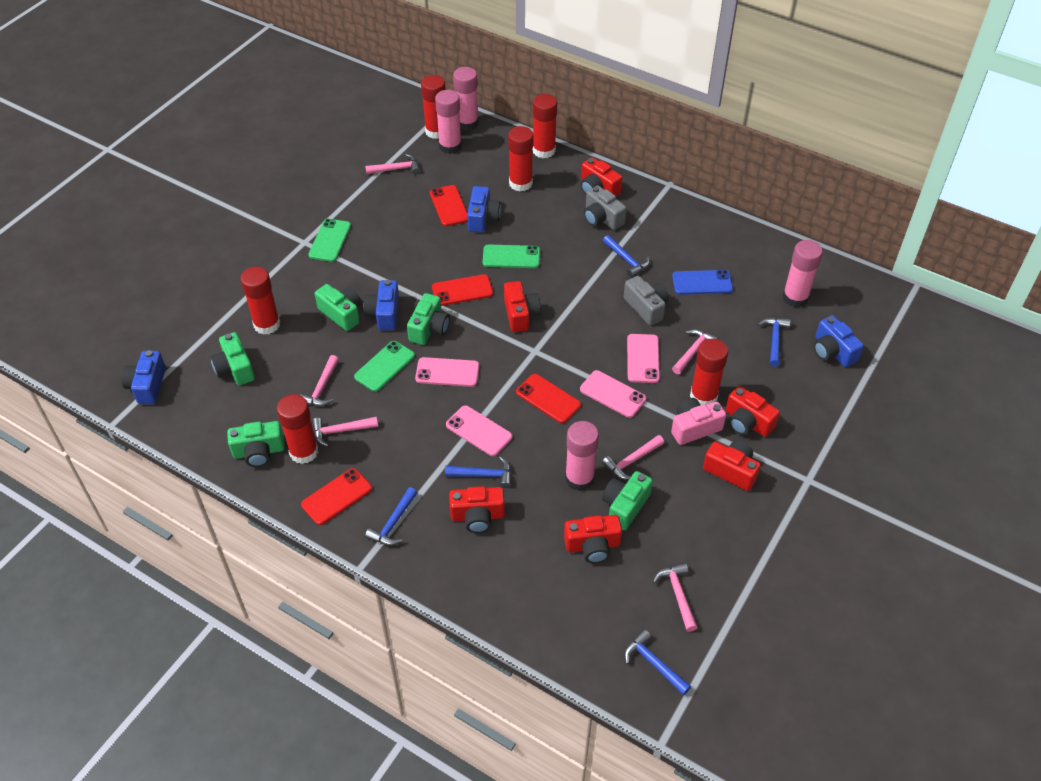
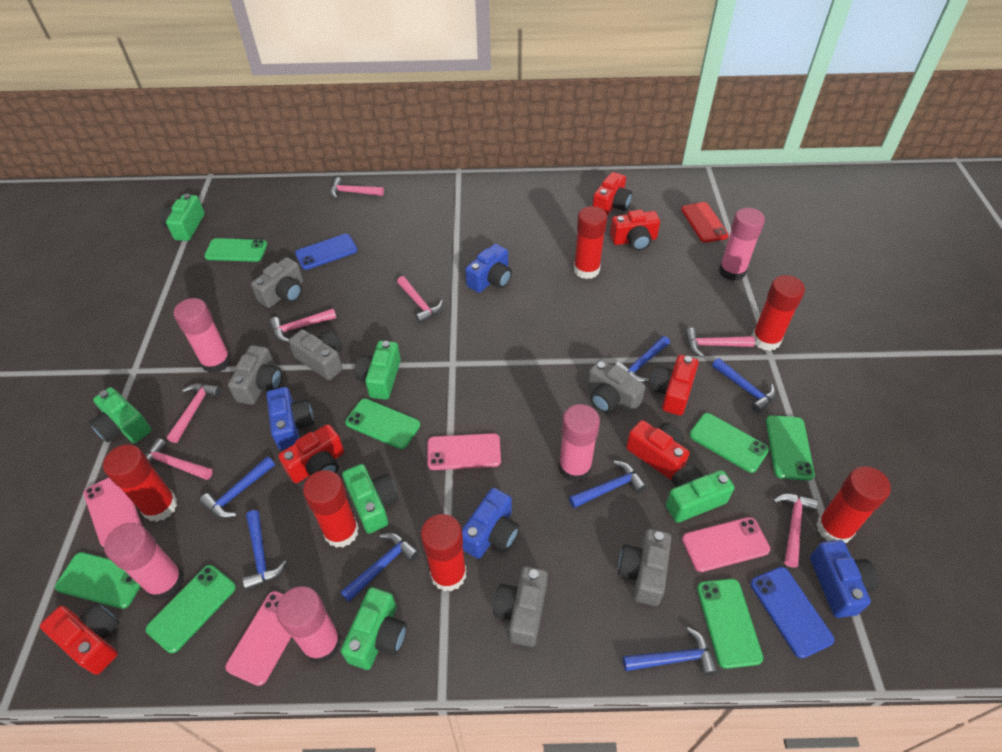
blue hammer: 5 -> 7
blue phone: 1 -> 2
green camera: 5 -> 6
green phone: 3 -> 7
grey camera: 2 -> 6
pink camera: 1 -> 0
pink glue stick: 4 -> 5
pink hammer: 6 -> 7
red phone: 4 -> 1

